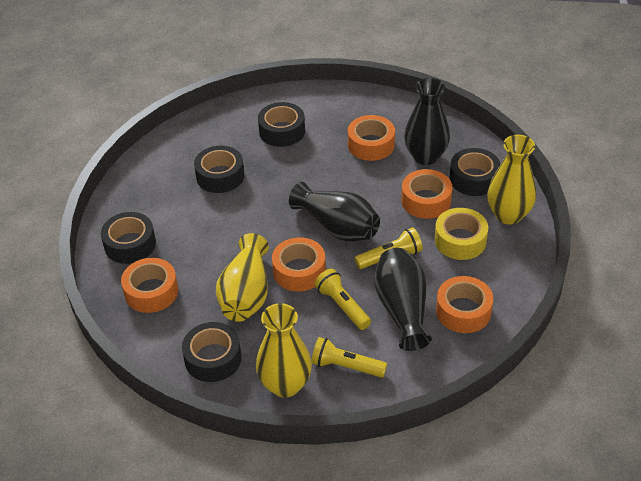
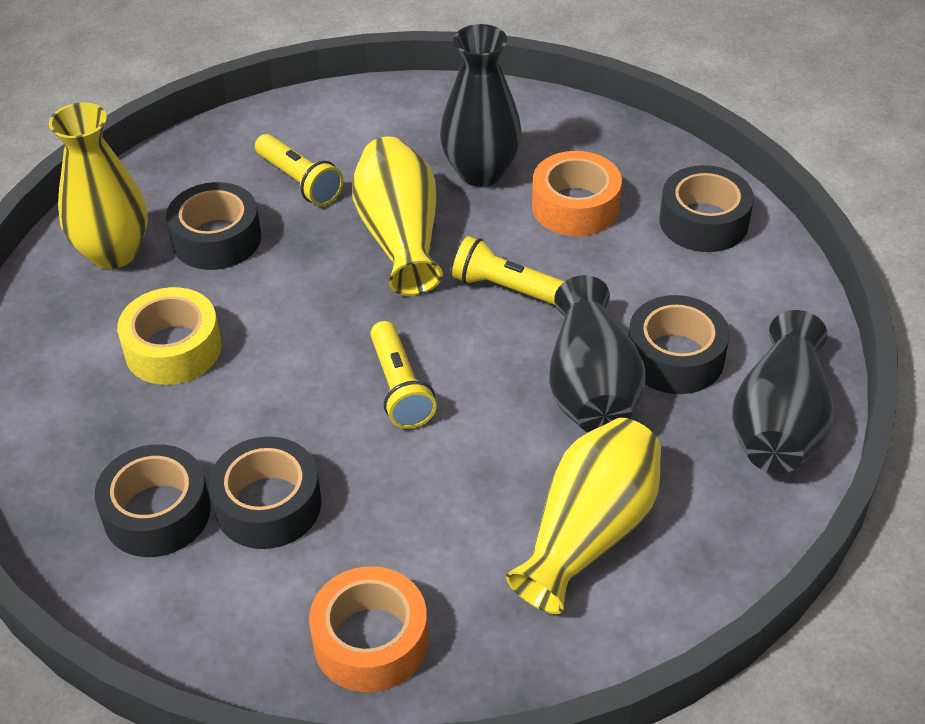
orange tape: 5 -> 2

